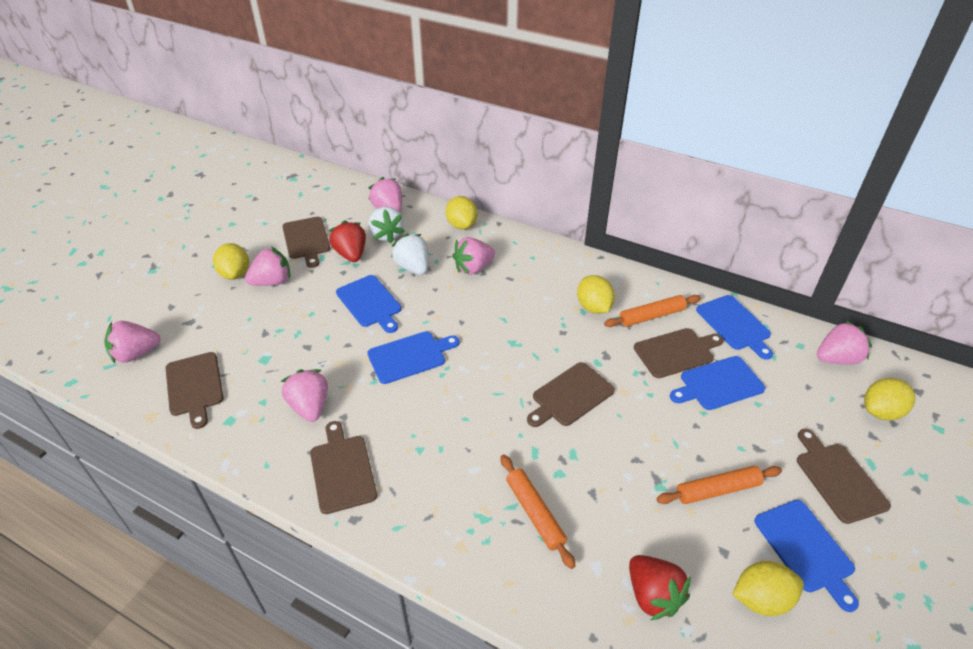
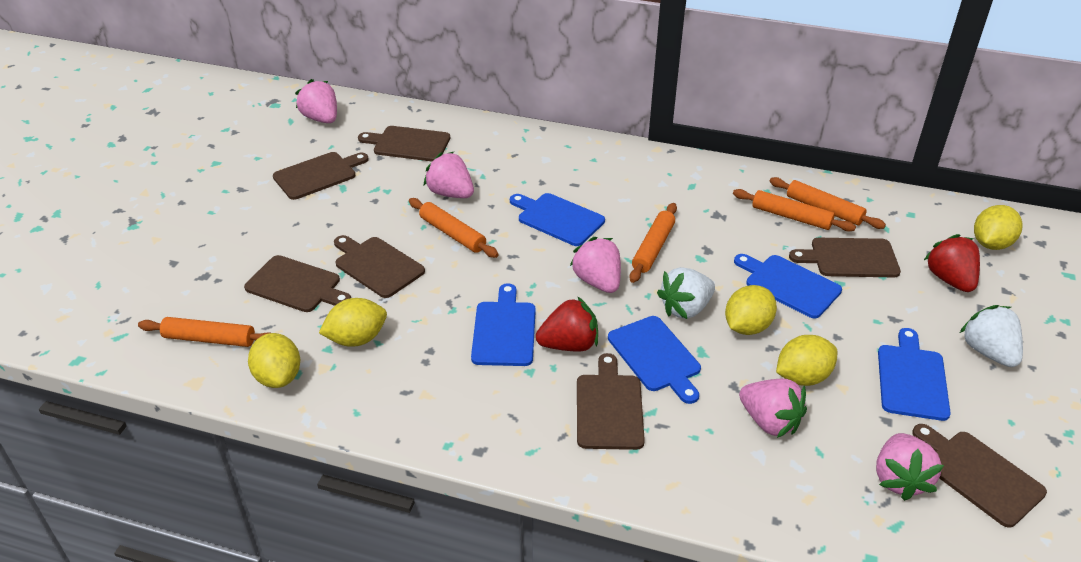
brown cutting board: 6 -> 7
orange rolling pin: 3 -> 5
pink strawberry: 6 -> 5

